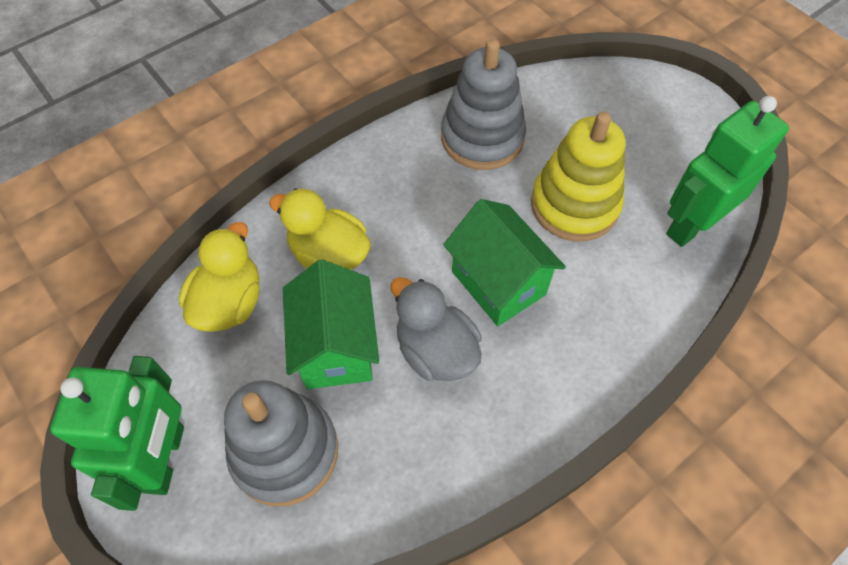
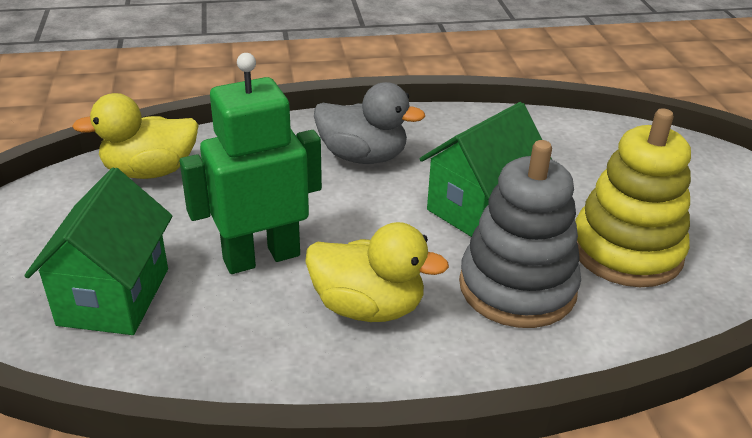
green robot: 2 -> 1
grey stacking toy: 2 -> 1

